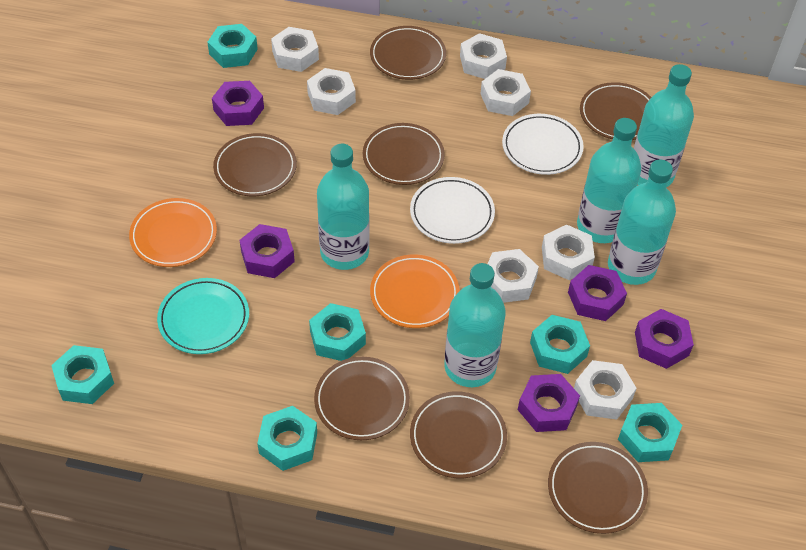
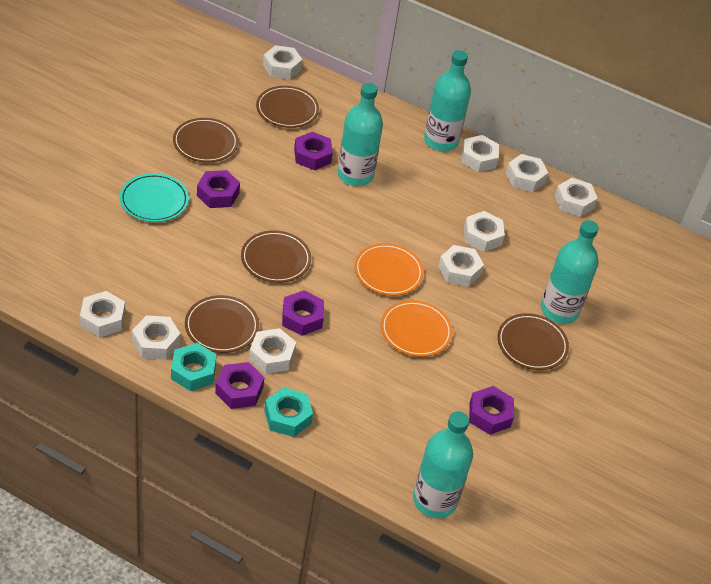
brown plate: 7 -> 5
turquoise bottle: 5 -> 4
turquoise nut: 6 -> 2
white nut: 7 -> 9
white plate: 2 -> 0

